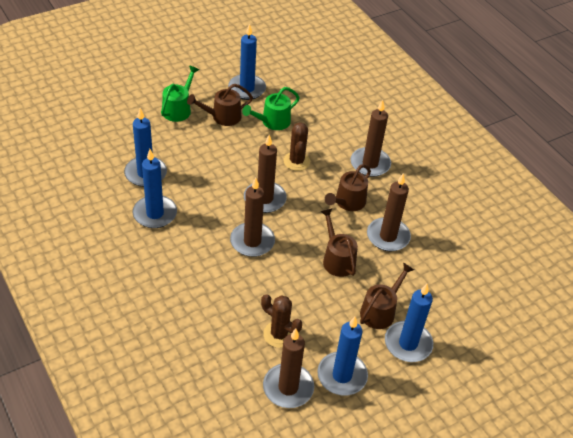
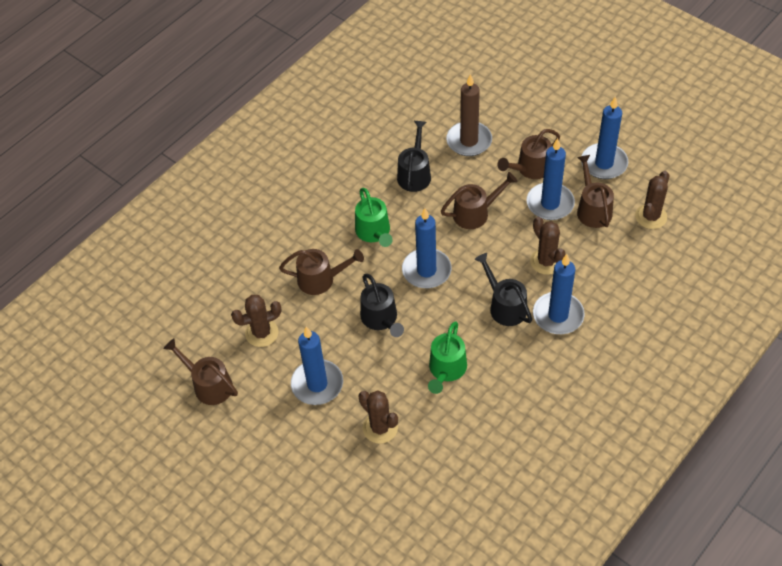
black watering can: 0 -> 3
brown cactus: 2 -> 4
brown candle: 5 -> 1
brown watering can: 4 -> 5

